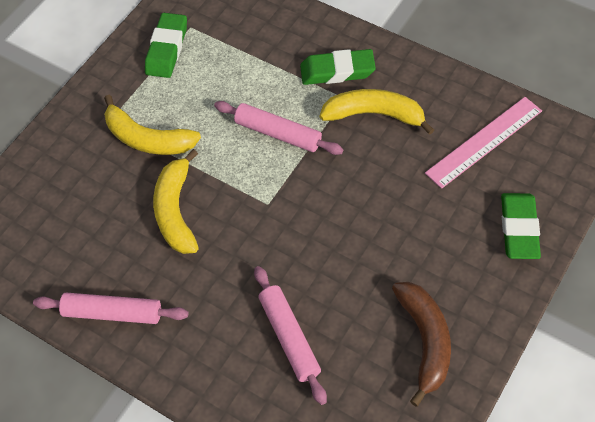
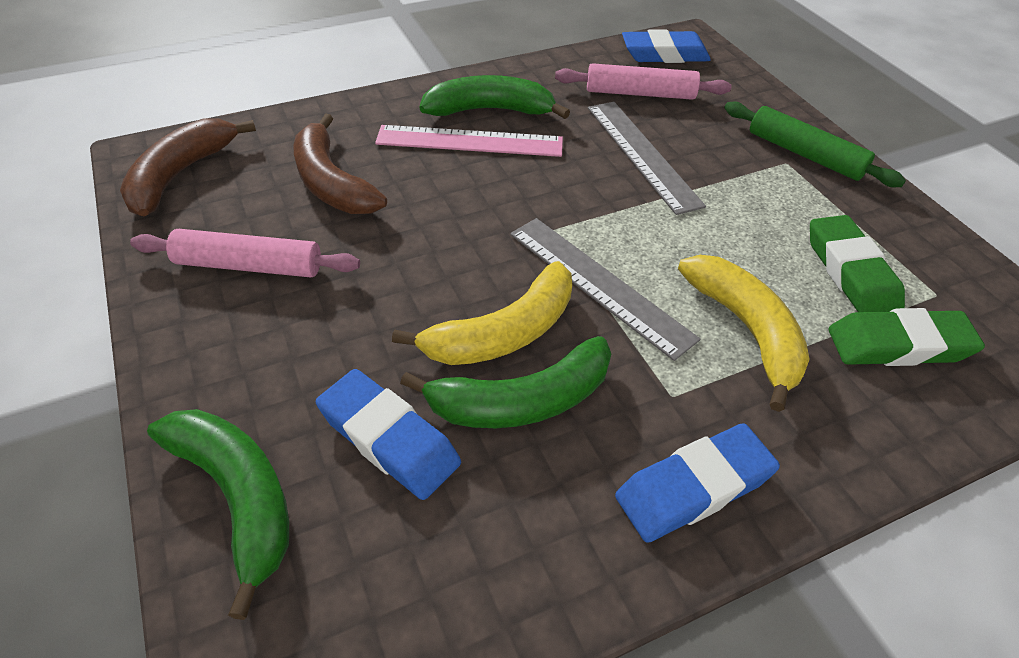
blue eraser: 0 -> 3
brown banana: 1 -> 2
green banana: 0 -> 3
green eraser: 3 -> 2
green rolling pin: 0 -> 1
grey ruler: 0 -> 2
pink rolling pin: 3 -> 2
yellow banana: 3 -> 2

